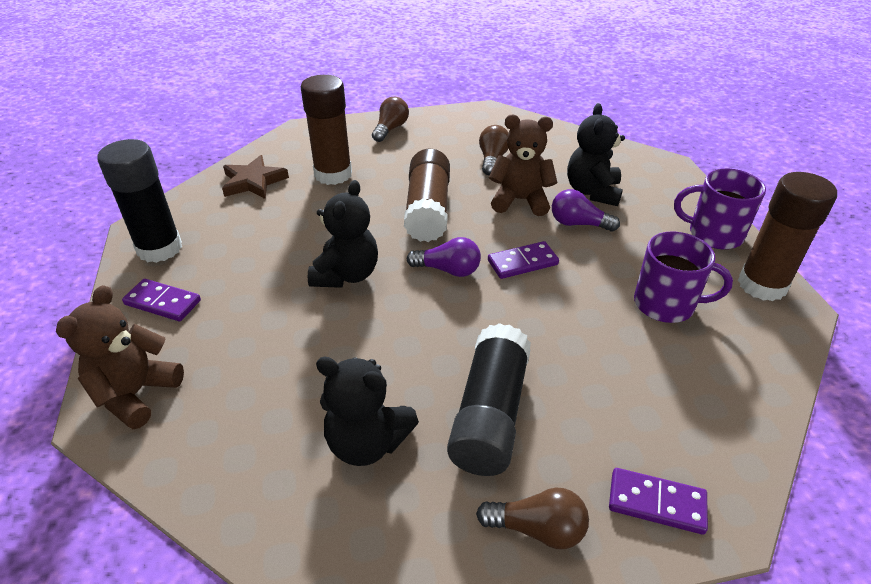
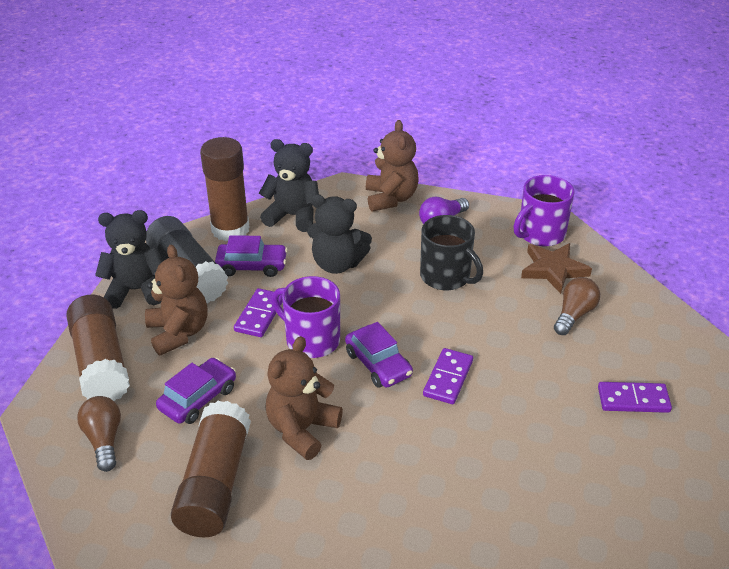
black glue stick: 2 -> 1
black mug: 0 -> 1
brown light bulb: 3 -> 2
brown teddy bear: 2 -> 3
purple car: 0 -> 3
purple light bulb: 2 -> 1

